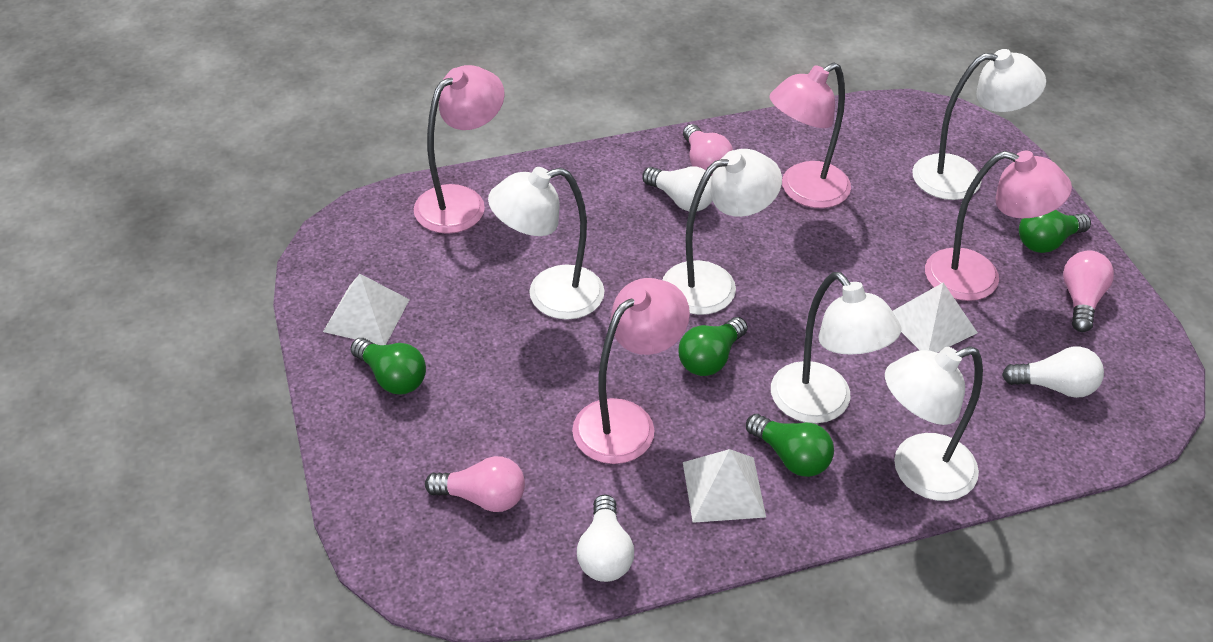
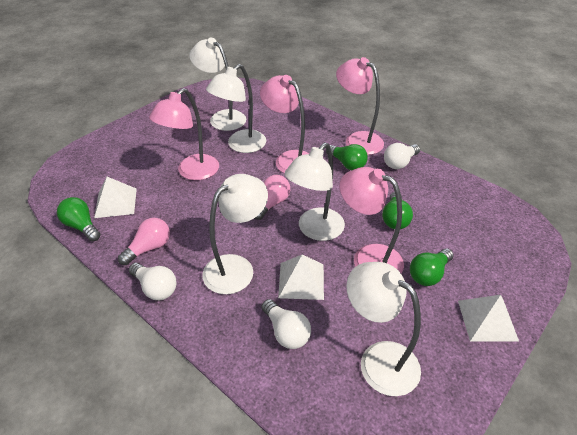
pink light bulb: 3 -> 2

